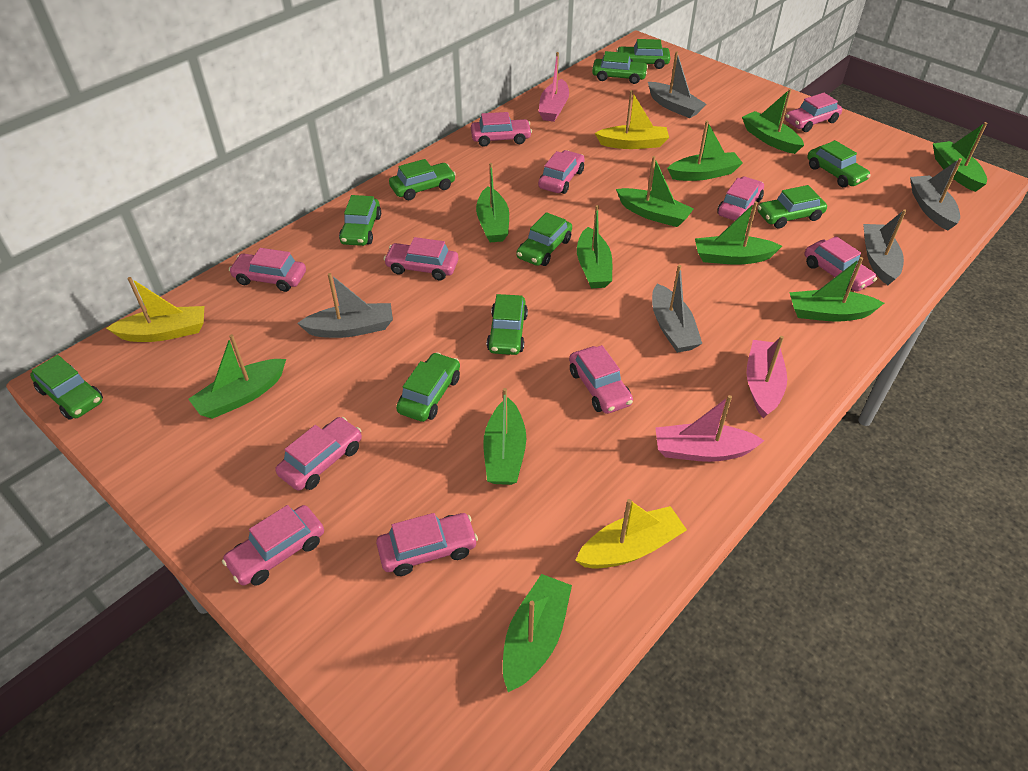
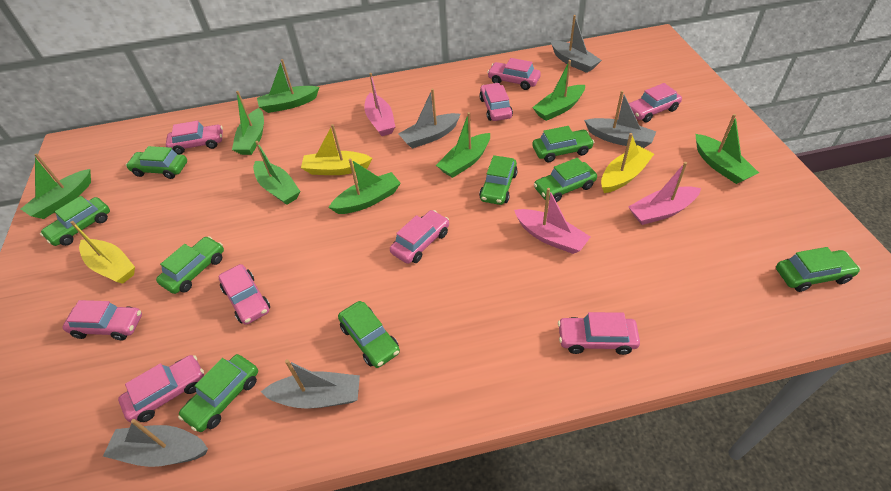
green boat: 11 -> 8
green car: 10 -> 9
pink car: 11 -> 9

